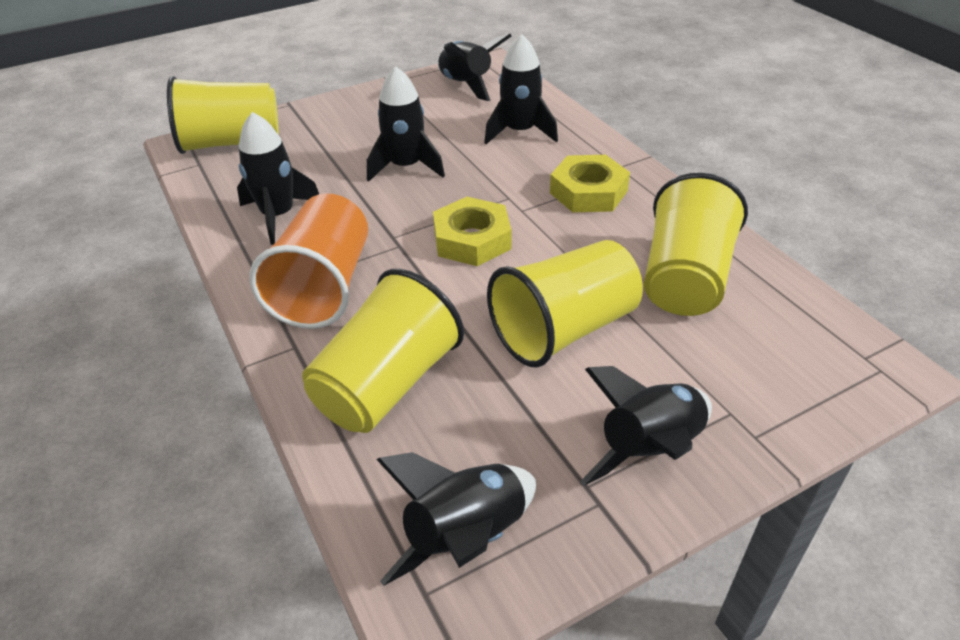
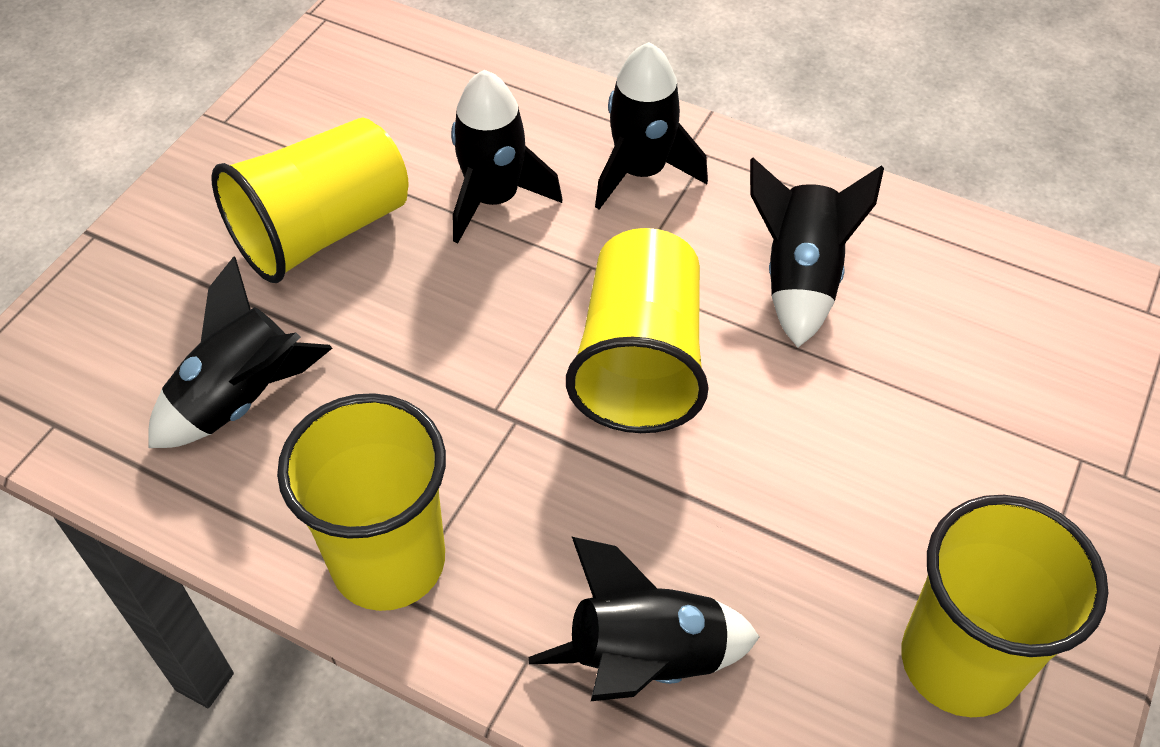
black rocket: 6 -> 5
orange cup: 1 -> 0
yellow nut: 2 -> 0

